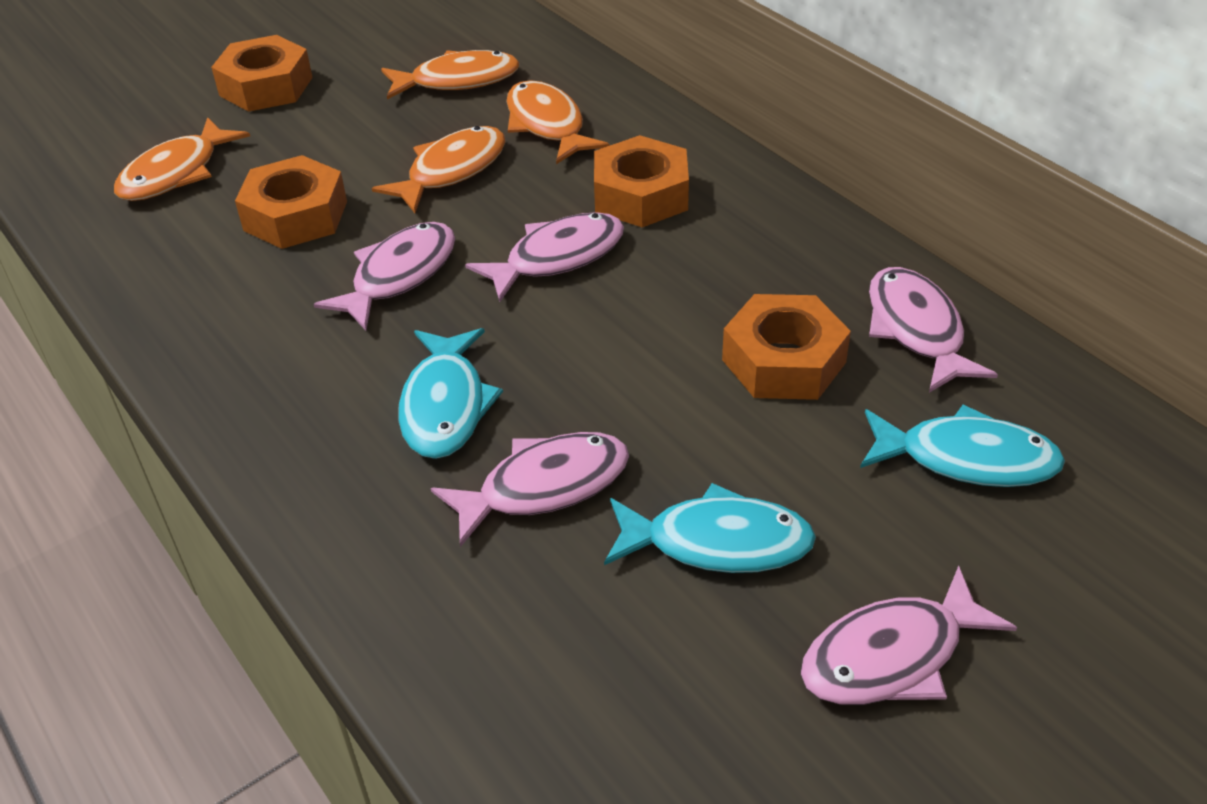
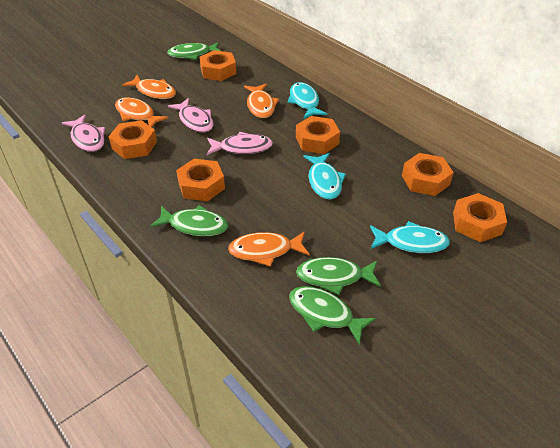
green fish: 0 -> 4
orange nut: 4 -> 6
pink fish: 5 -> 3

